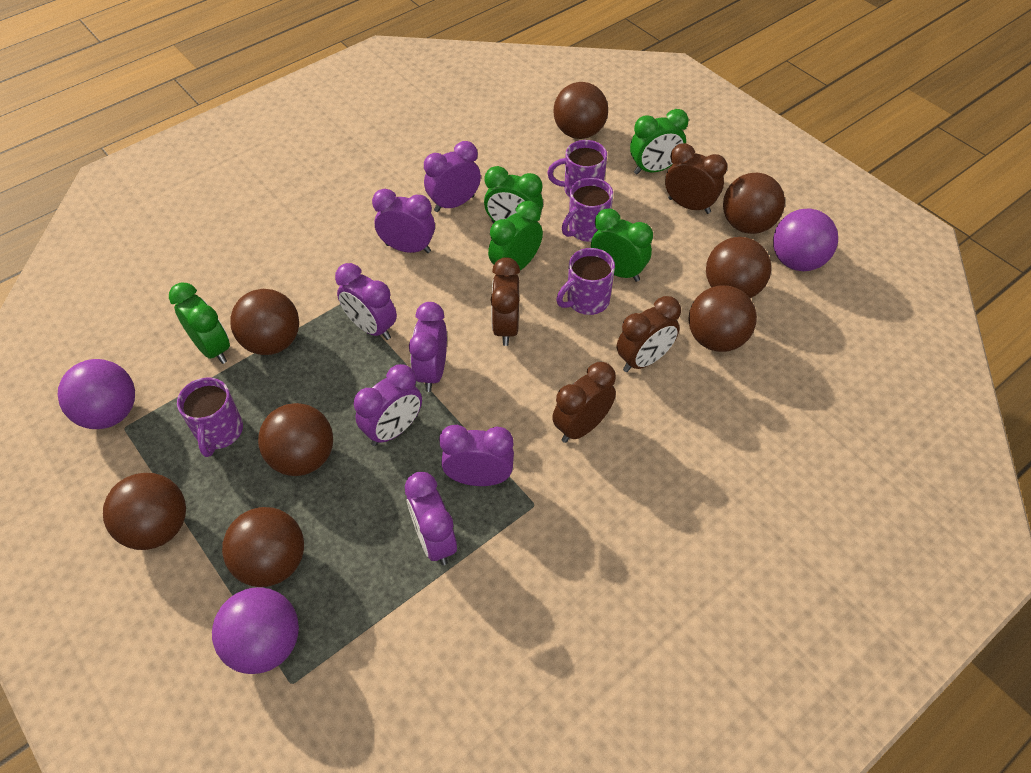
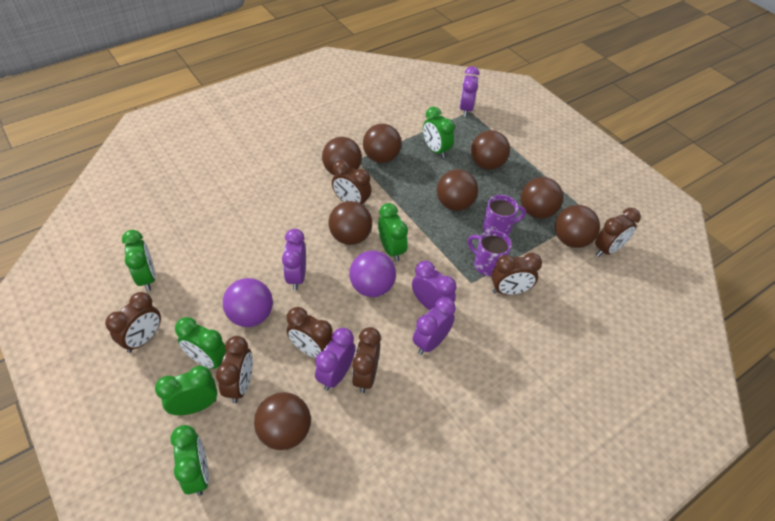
brown clock: 4 -> 7
green clock: 5 -> 6
purple ball: 3 -> 2
purple clock: 7 -> 5
purple mug: 4 -> 2

